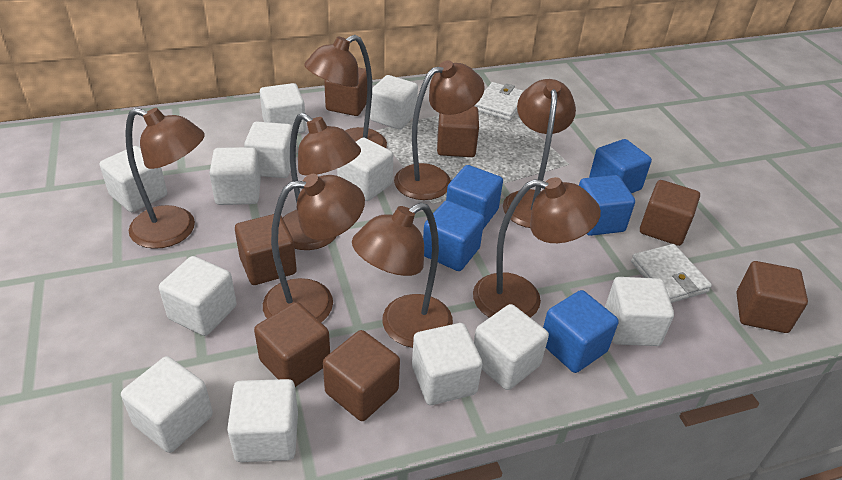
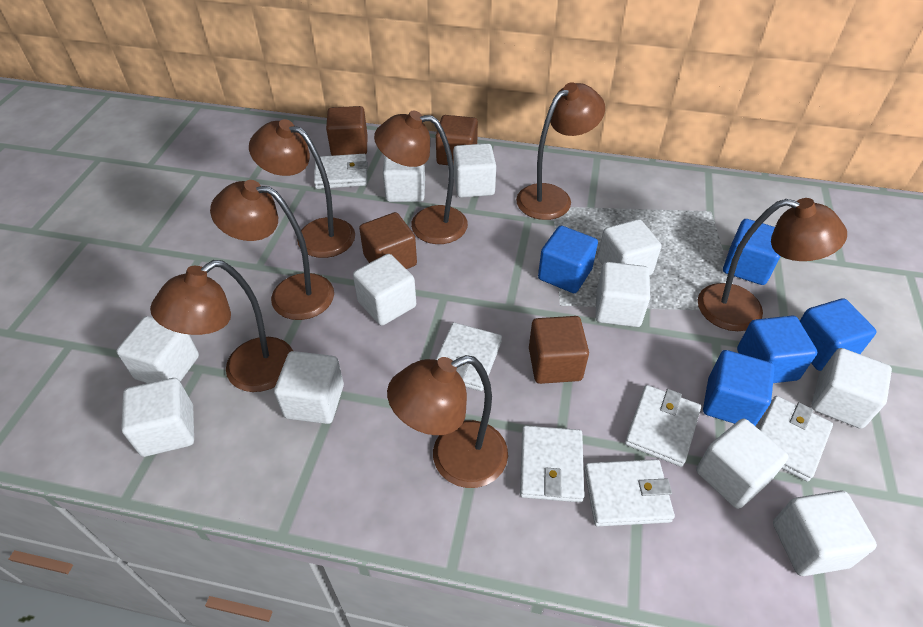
brown cube: 7 -> 4
brown lamp: 8 -> 7
white cube: 12 -> 11
white wallet: 2 -> 6

